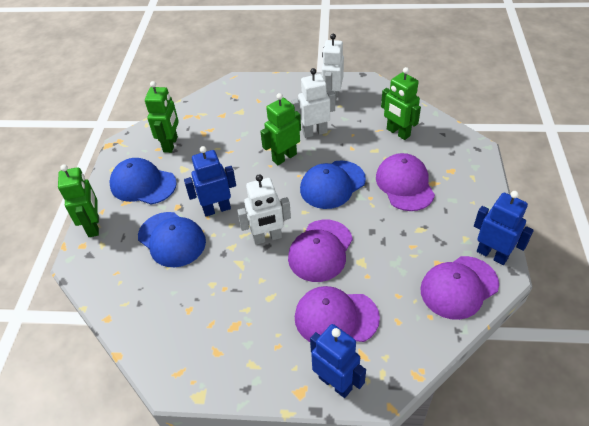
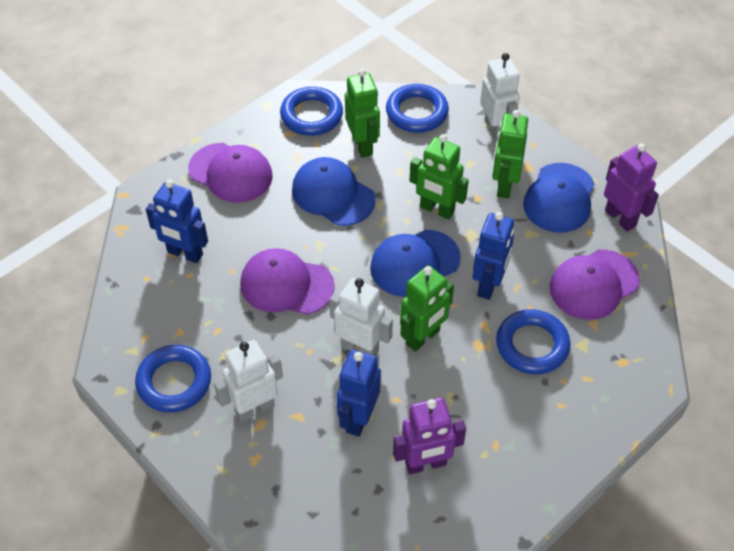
blue ring: 0 -> 4
purple cap: 4 -> 3
purple robot: 0 -> 2

